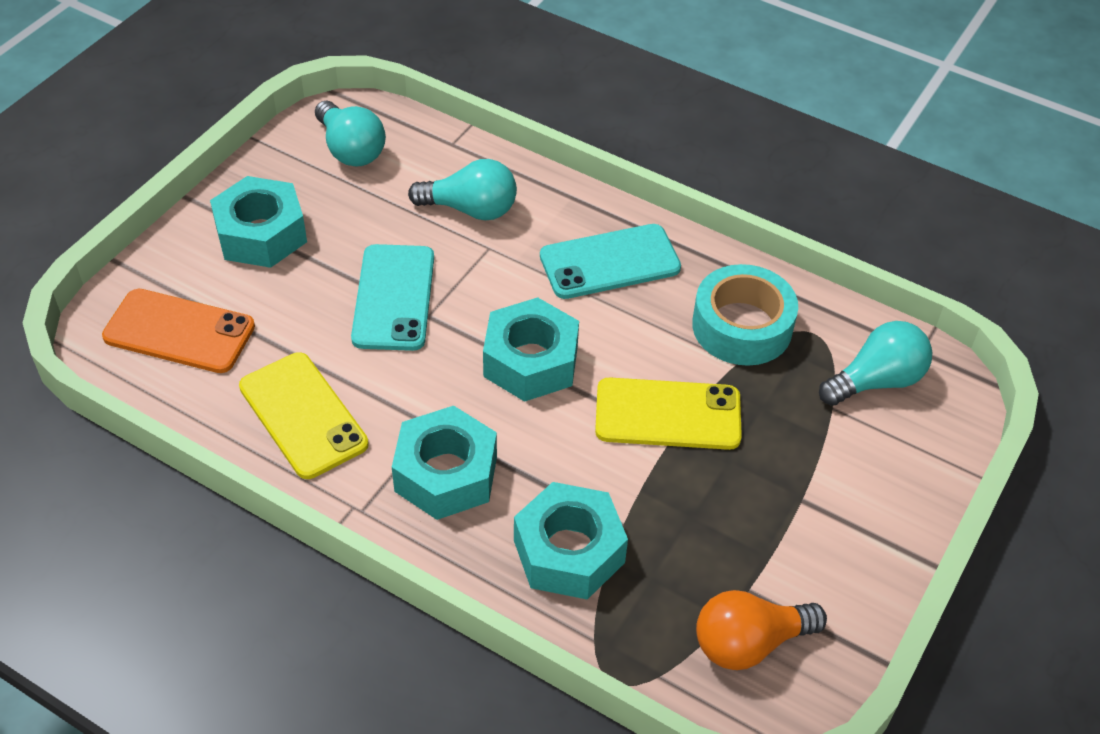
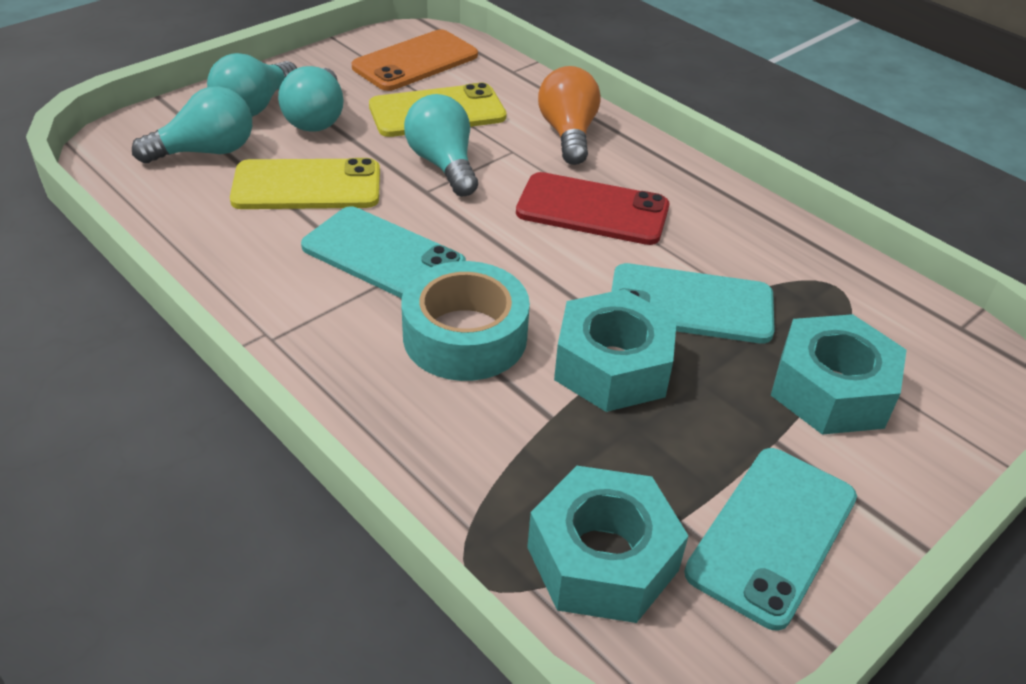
red phone: 0 -> 1
turquoise light bulb: 3 -> 4
turquoise nut: 4 -> 3
turquoise phone: 2 -> 3

